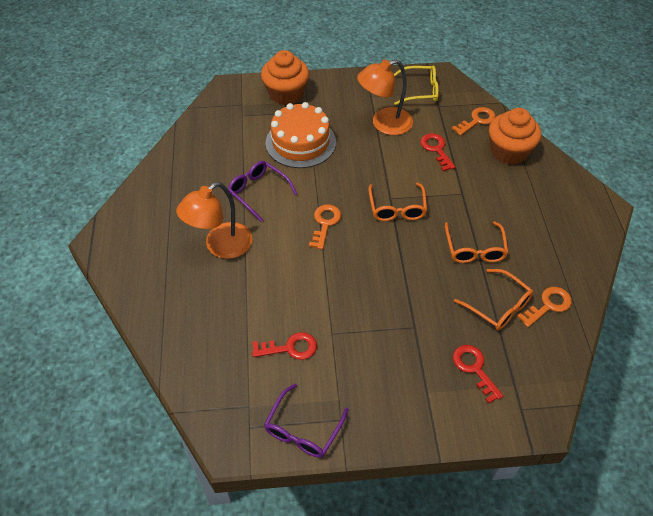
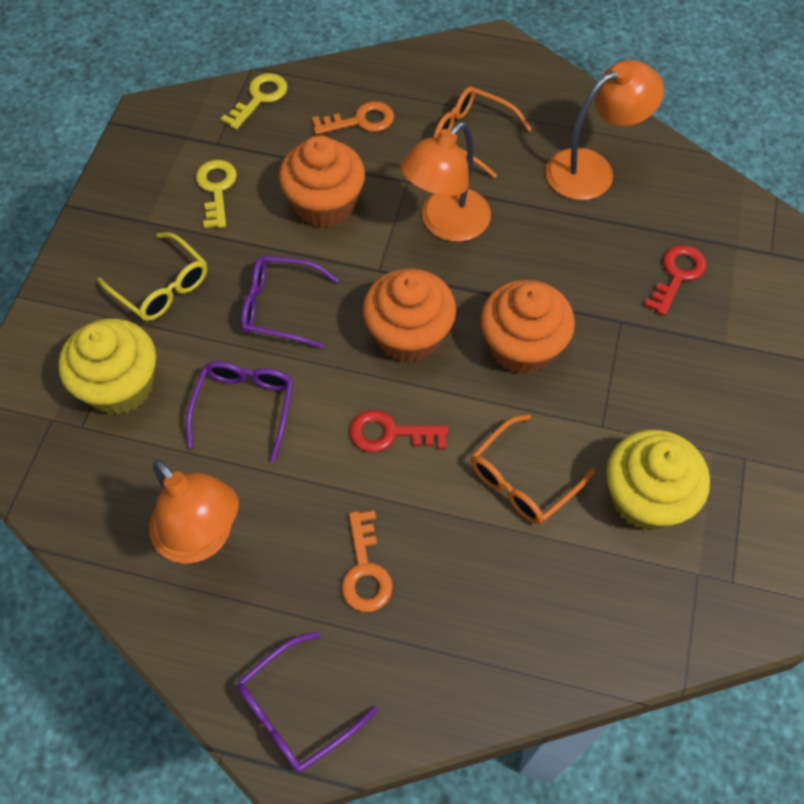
orange cake: 1 -> 0
orange cupcake: 2 -> 3
orange glasses: 3 -> 2
orange key: 3 -> 2
orange lamp: 2 -> 3
purple glasses: 2 -> 3
red key: 3 -> 2
yellow cupcake: 0 -> 2
yellow key: 0 -> 2

